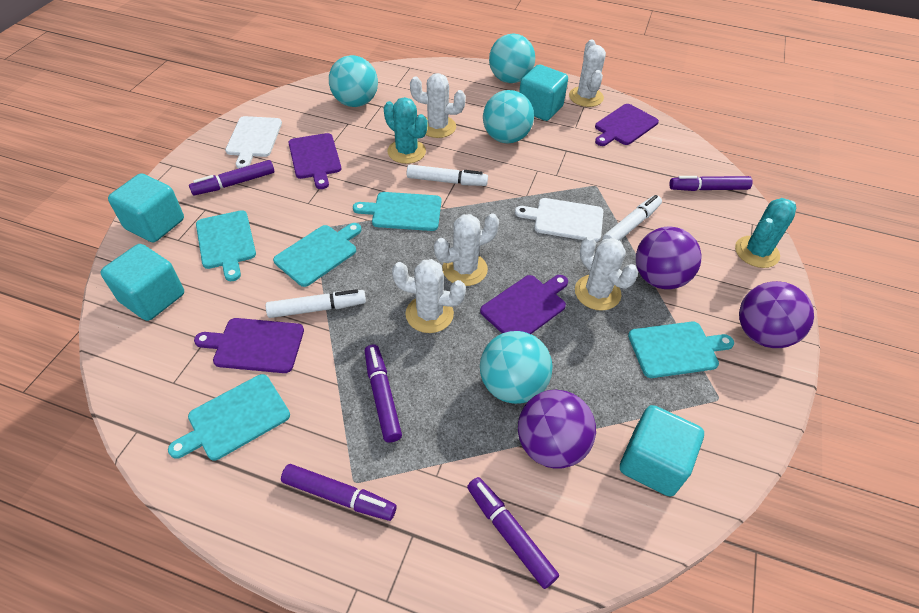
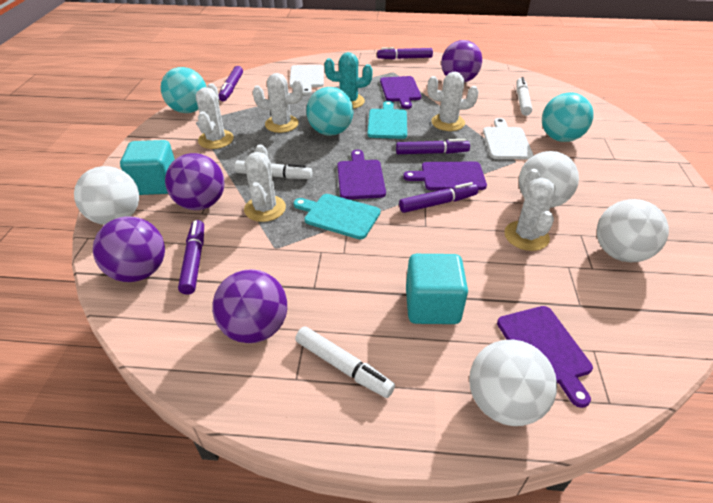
purple ball: 3 -> 4
turquoise ball: 4 -> 3
turquoise cactus: 2 -> 1
turquoise cube: 4 -> 2
turquoise cutting board: 5 -> 2
white ball: 0 -> 4

